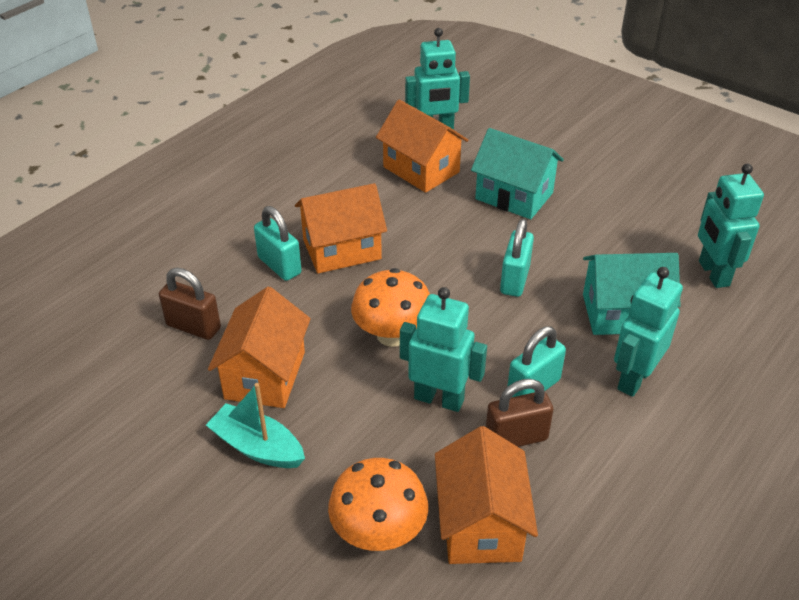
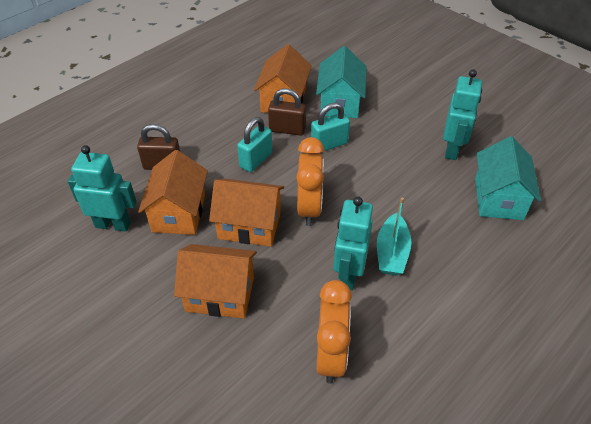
orange clock: 0 -> 2
orange mushroom: 2 -> 0
turquoise padlock: 3 -> 2
turquoise robot: 4 -> 3

